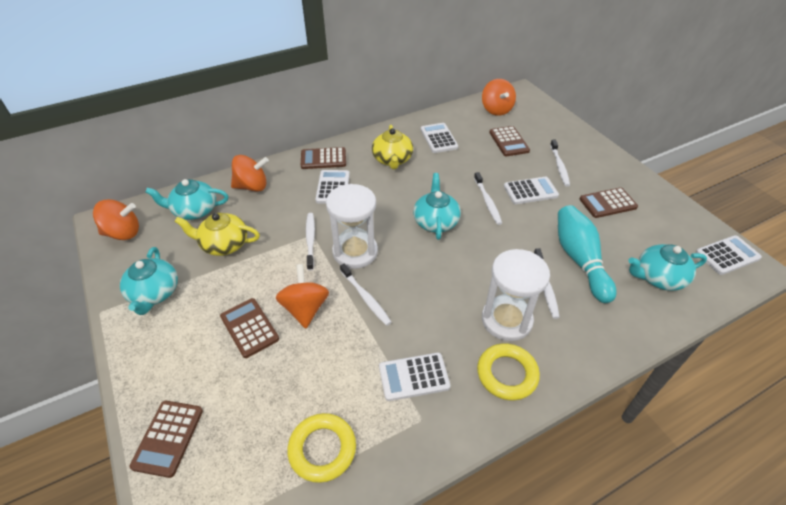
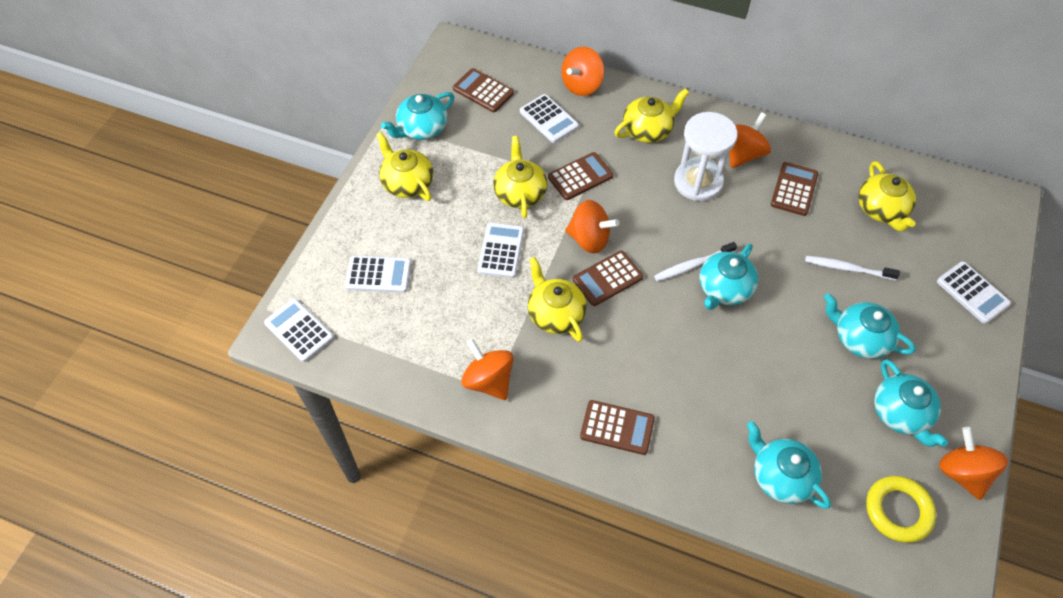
orange spinning top: 4 -> 5
turquoise bowling pin: 1 -> 0
turquoise teapot: 4 -> 5
white hourglass: 2 -> 1
white toothbrush: 5 -> 2
yellow ring: 2 -> 1
yellow teapot: 2 -> 5

